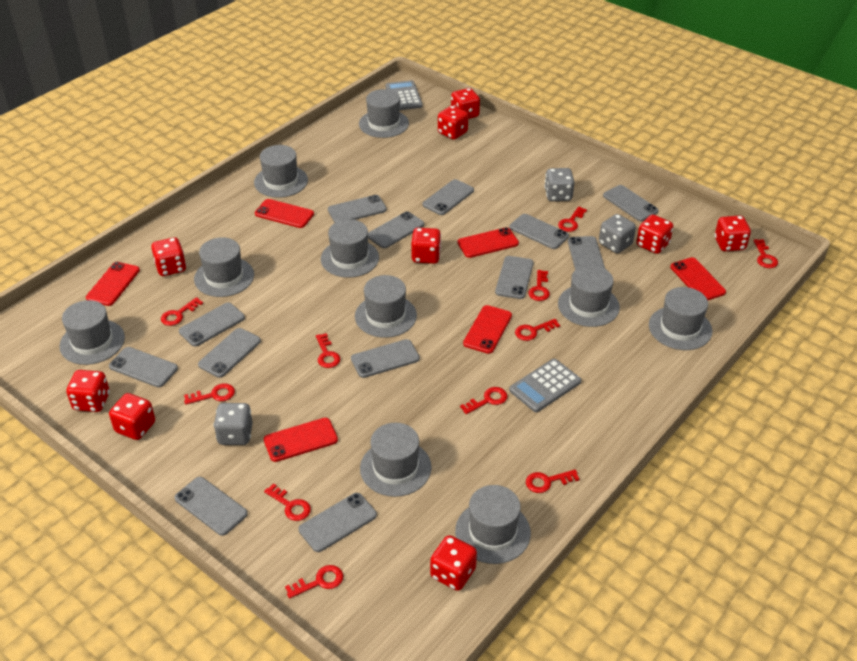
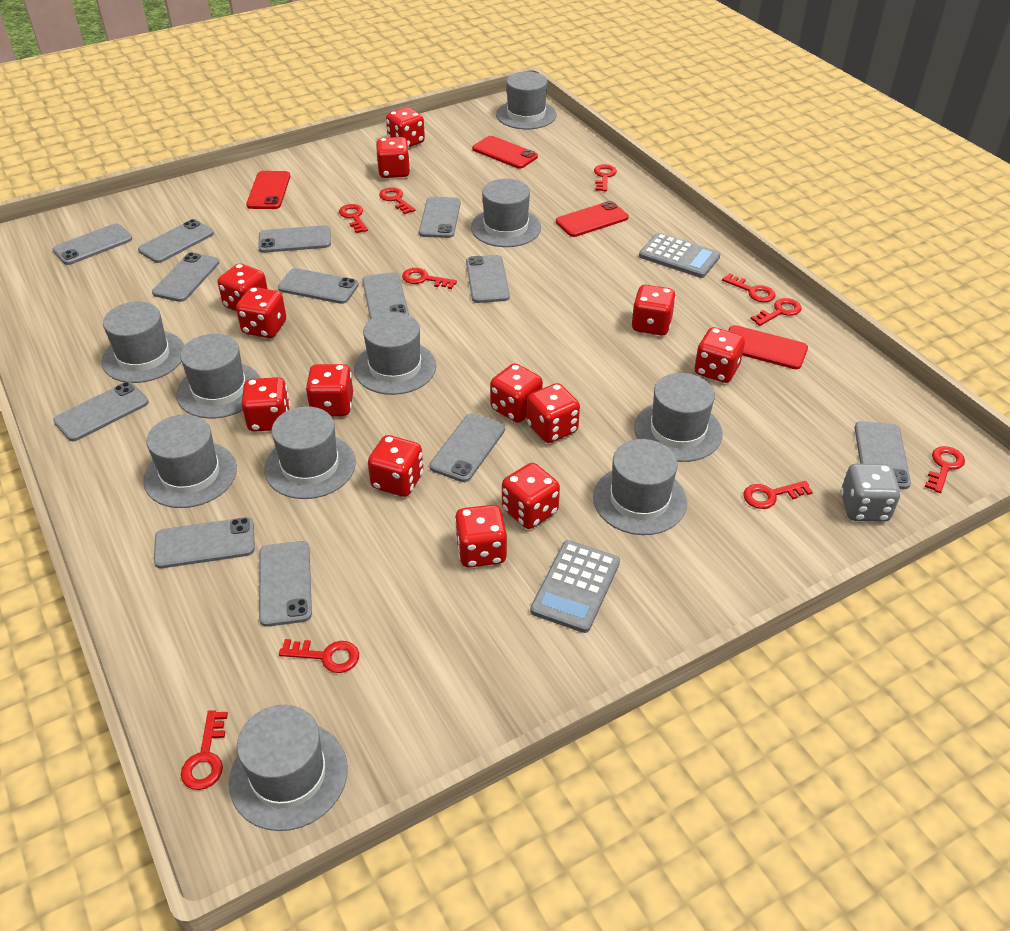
grey dice: 3 -> 1
red dice: 9 -> 13
red key: 11 -> 10
red phone: 6 -> 4

